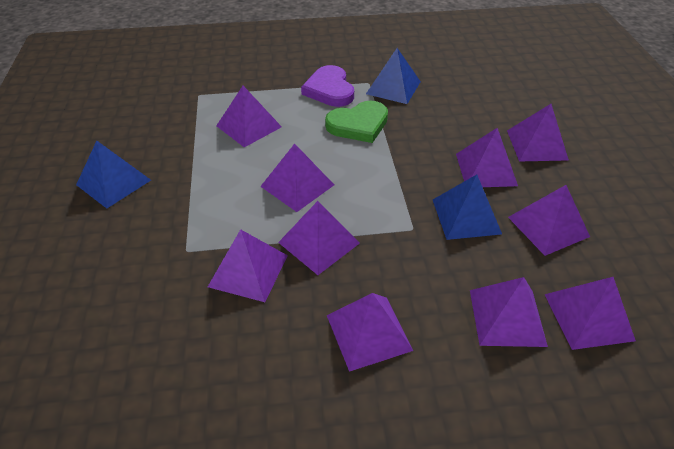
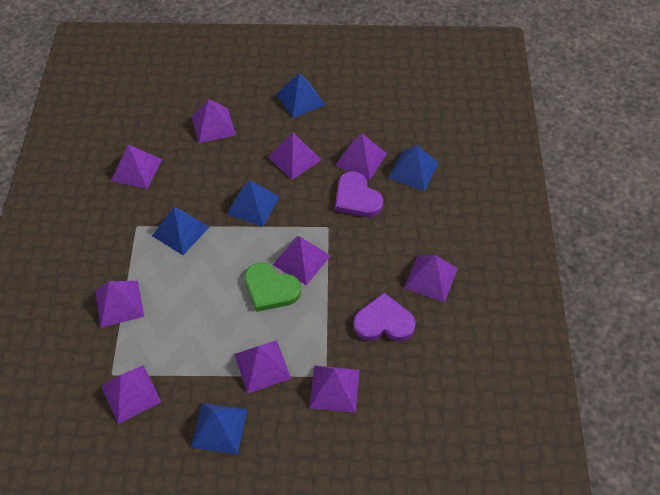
blue pyramid: 3 -> 5
purple heart: 1 -> 2

